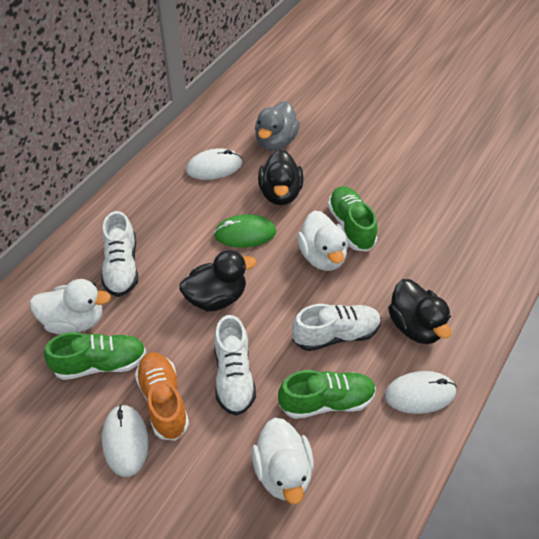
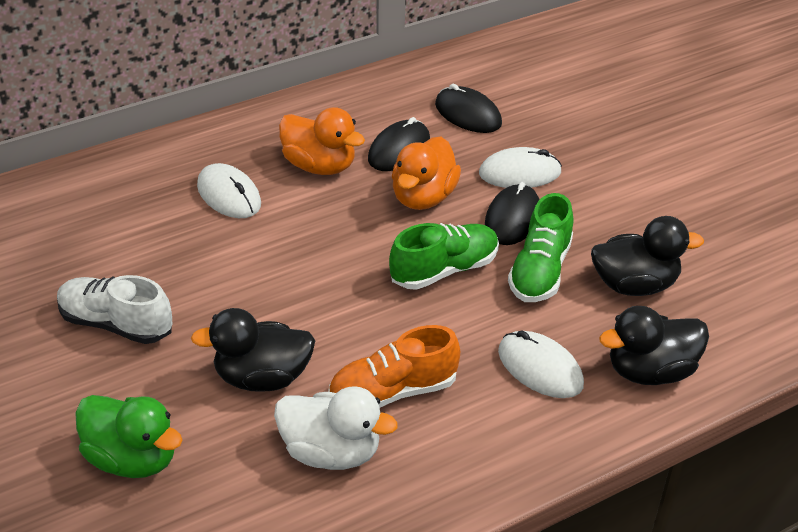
black mouse: 0 -> 3
green duck: 0 -> 1
green mouse: 1 -> 0
green shoe: 3 -> 2
grey duck: 1 -> 0
orange duck: 0 -> 2
white duck: 3 -> 1
white shoe: 3 -> 1

